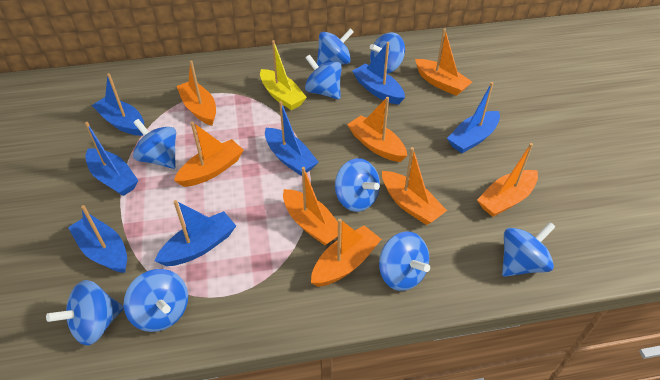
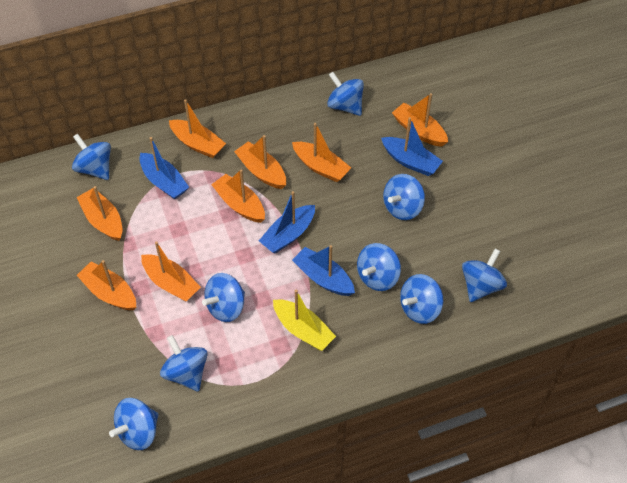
blue boat: 7 -> 4

